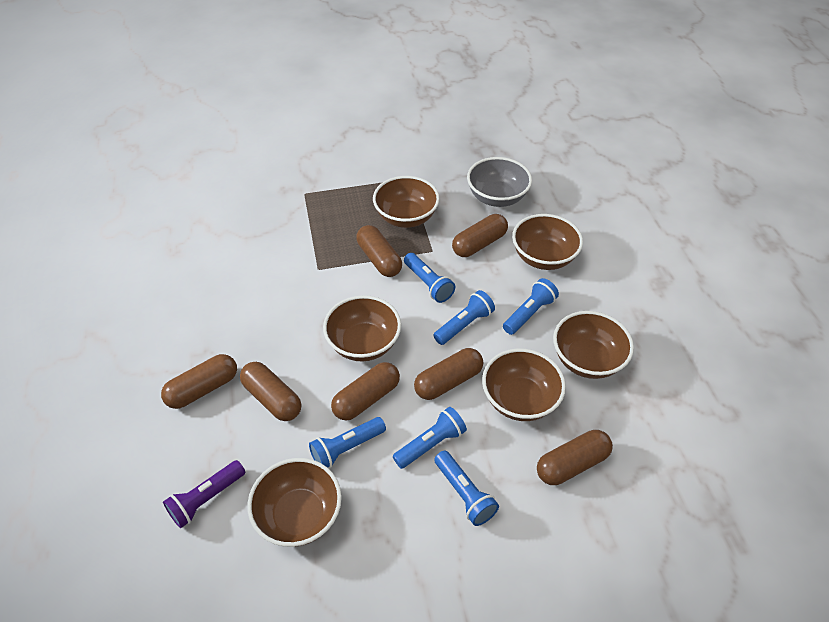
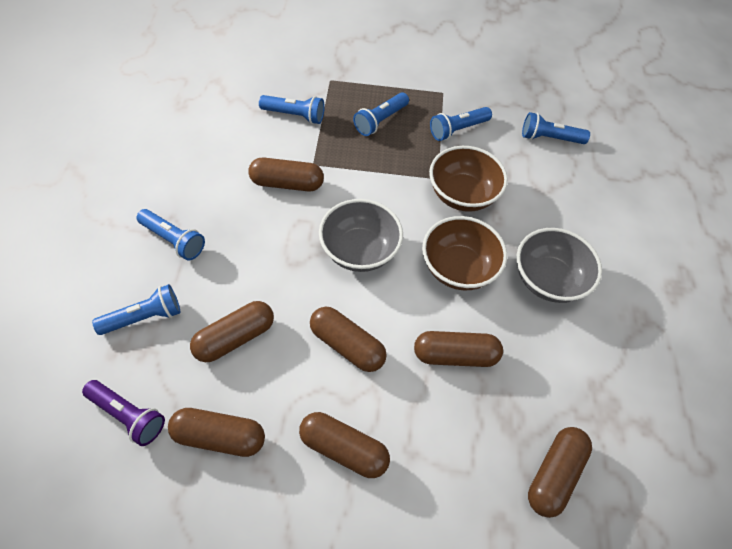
brown bowl: 6 -> 2
grey bowl: 1 -> 2

